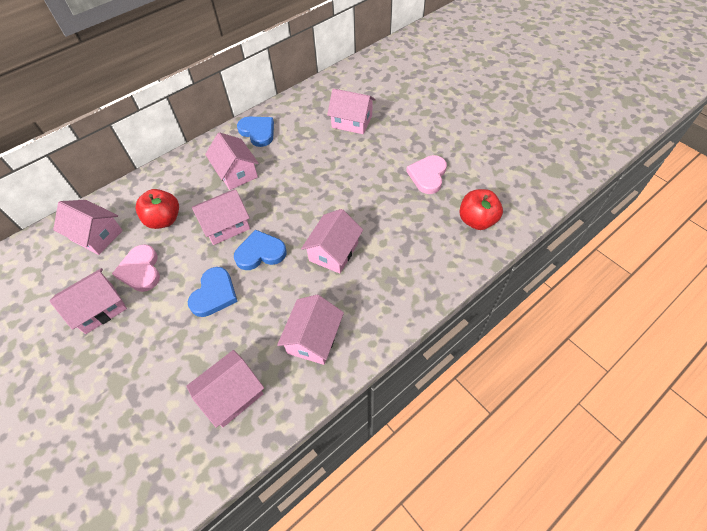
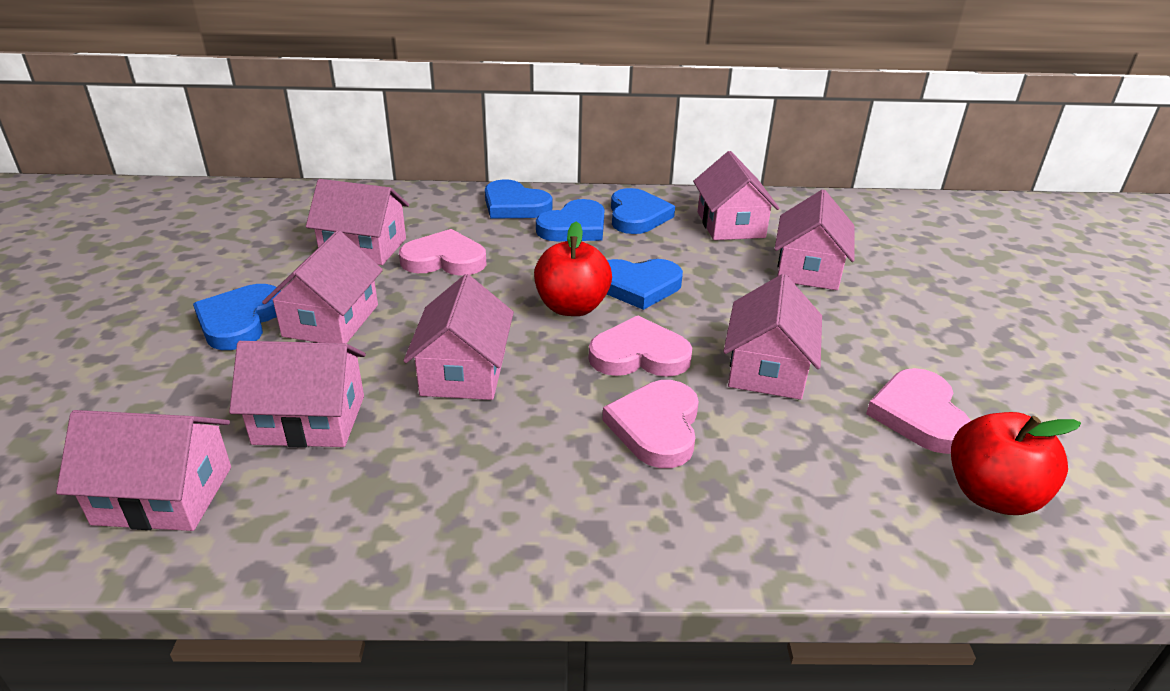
blue heart: 3 -> 5
pink heart: 2 -> 4

